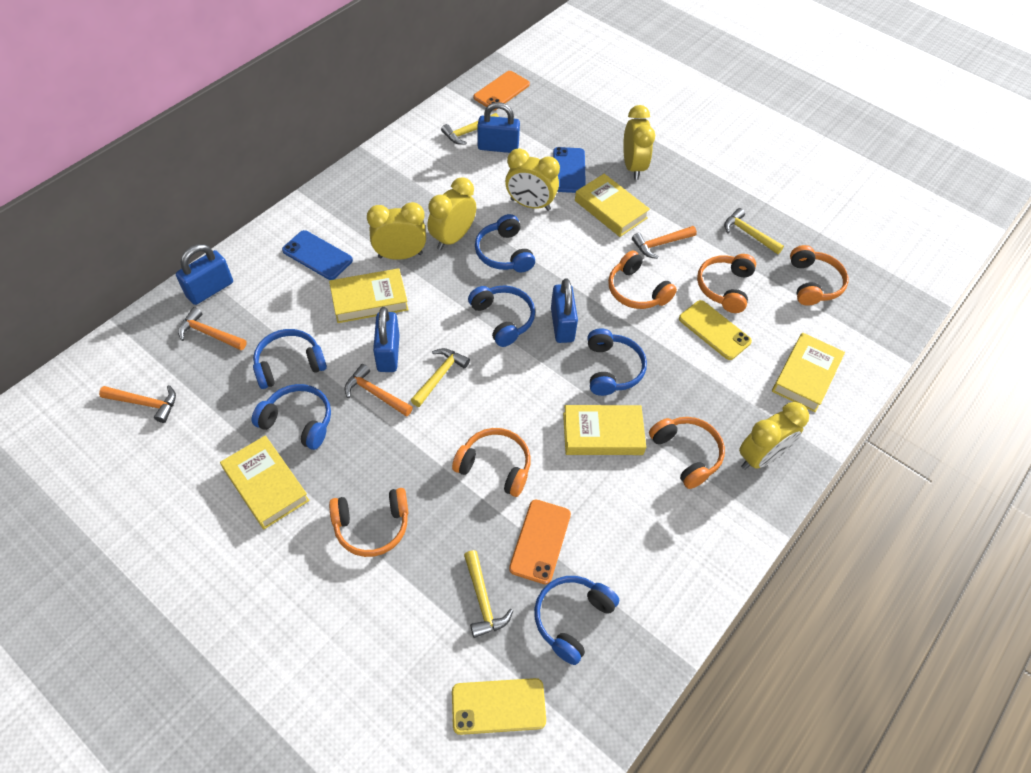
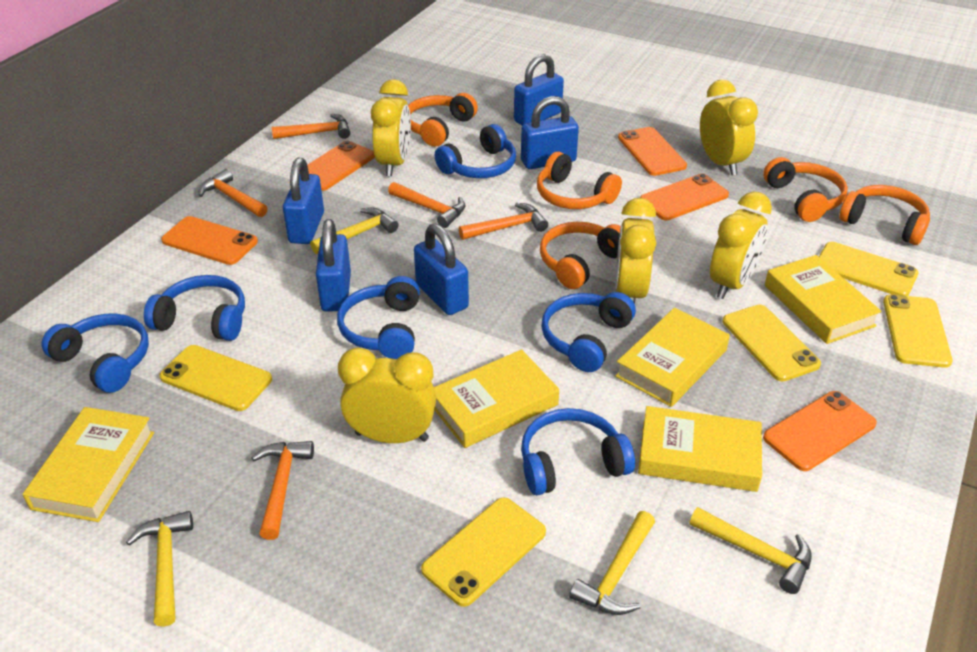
blue padlock: 4 -> 5
blue phone: 2 -> 0
orange hammer: 4 -> 5
orange headphones: 6 -> 5
orange phone: 2 -> 5
yellow phone: 2 -> 5

